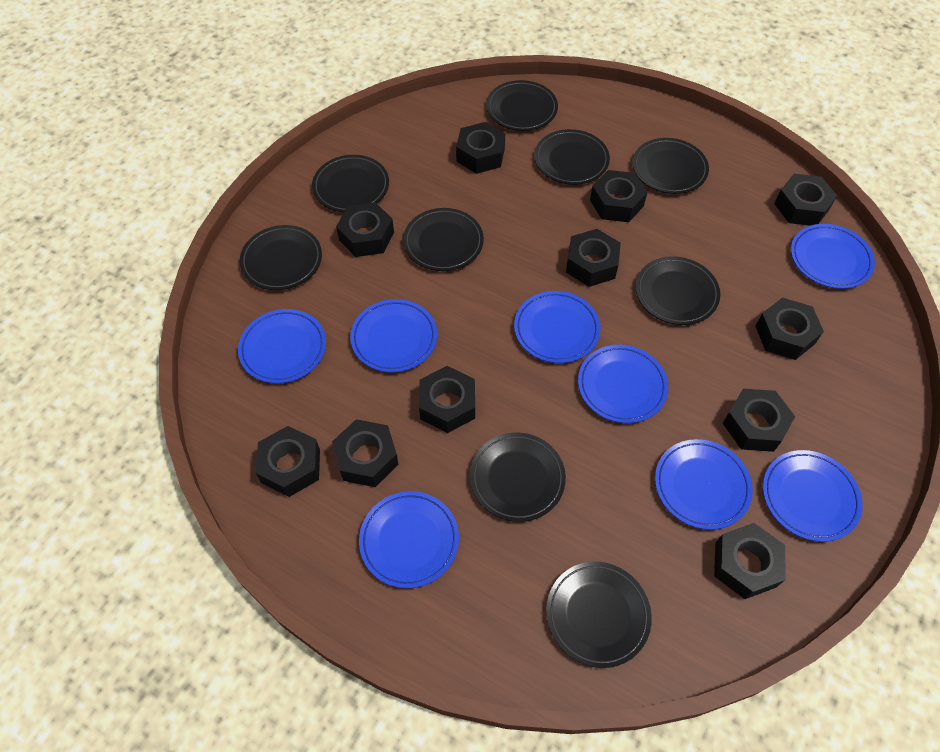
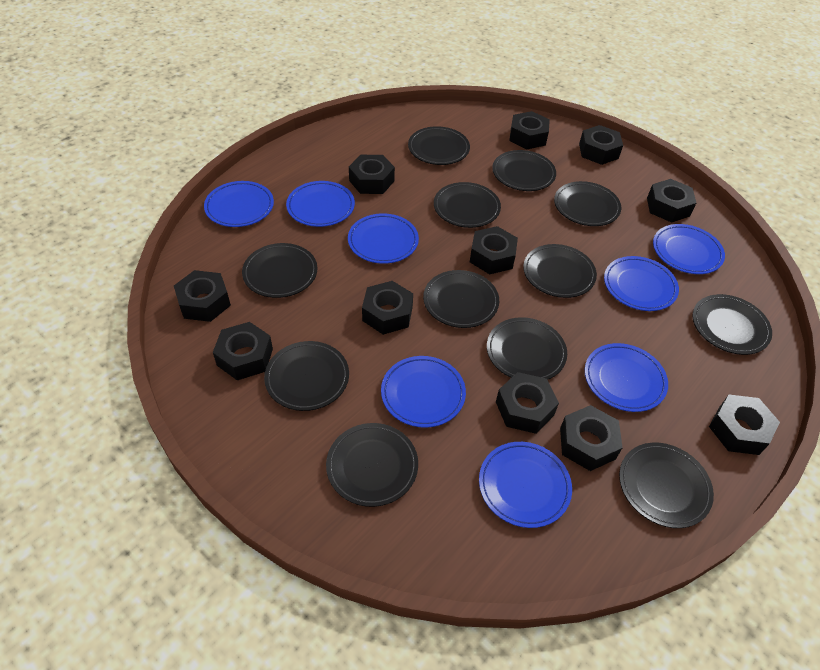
black plate: 9 -> 12

